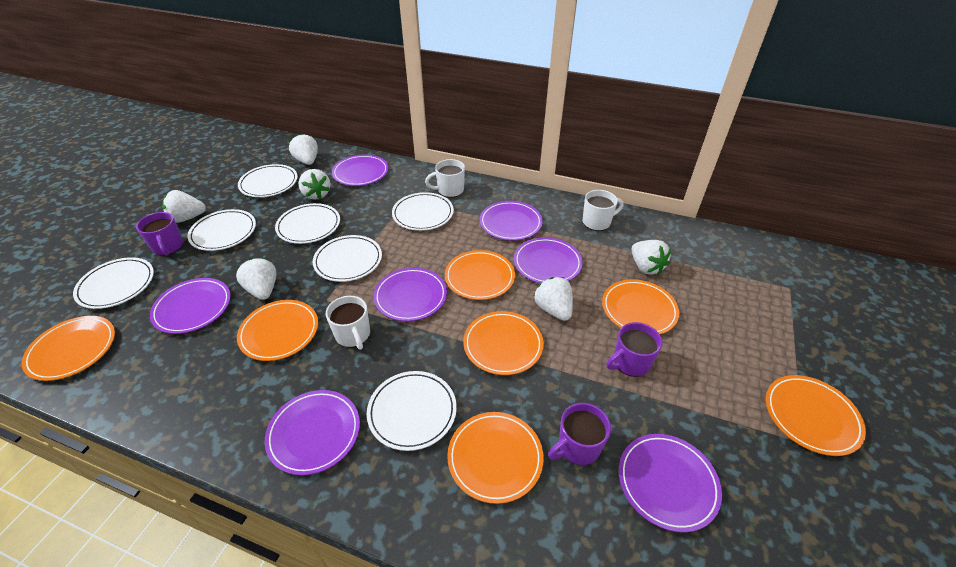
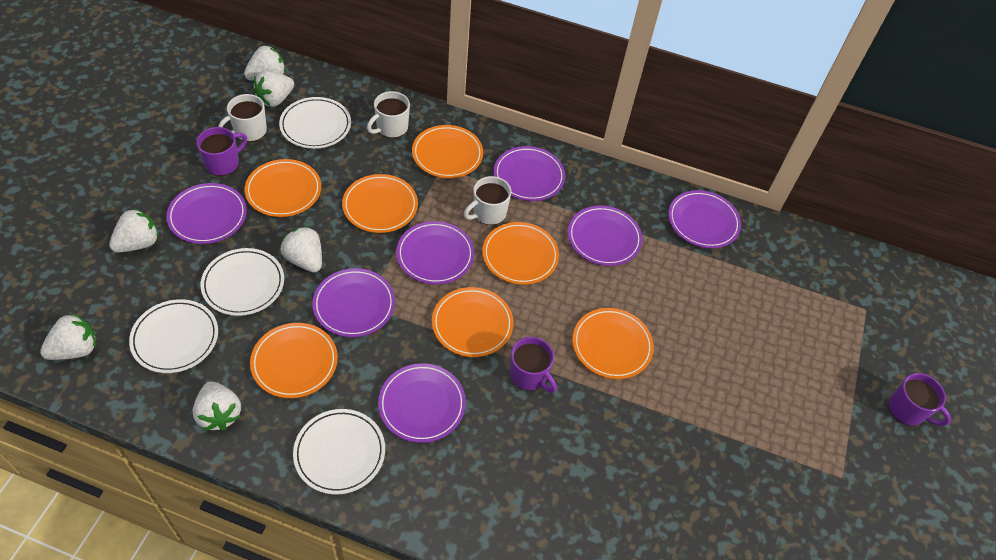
white plate: 7 -> 4

